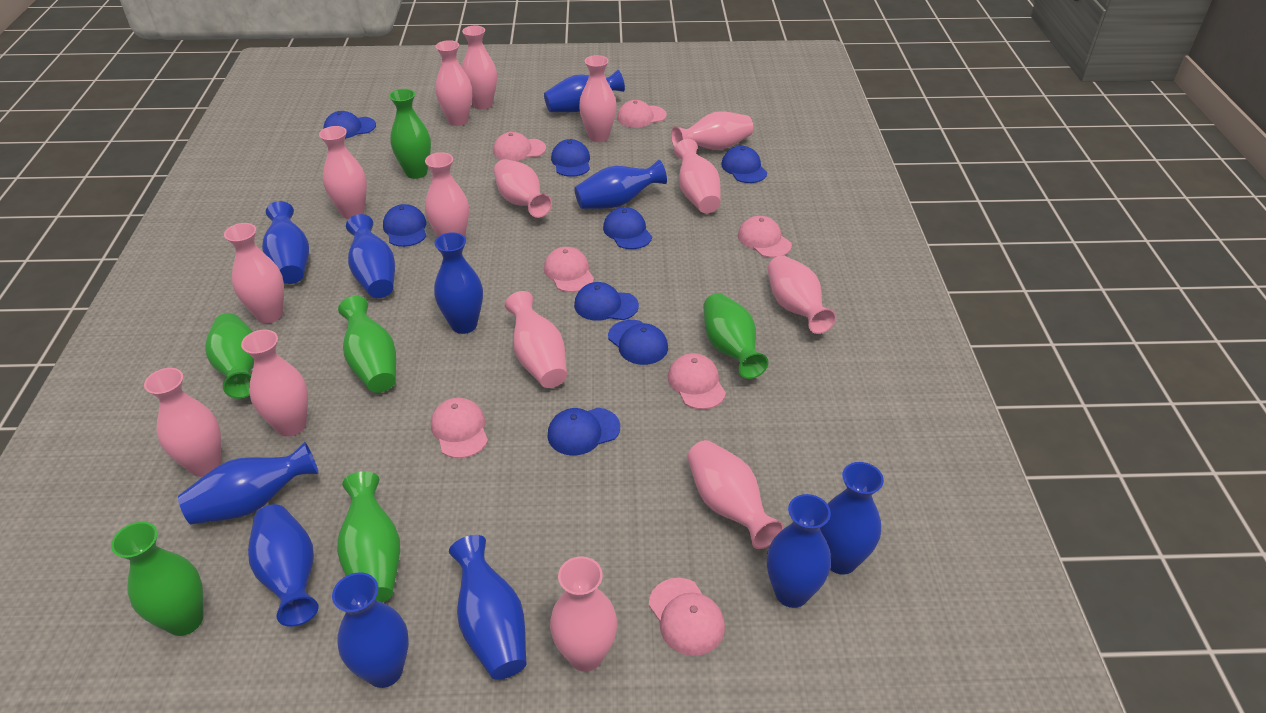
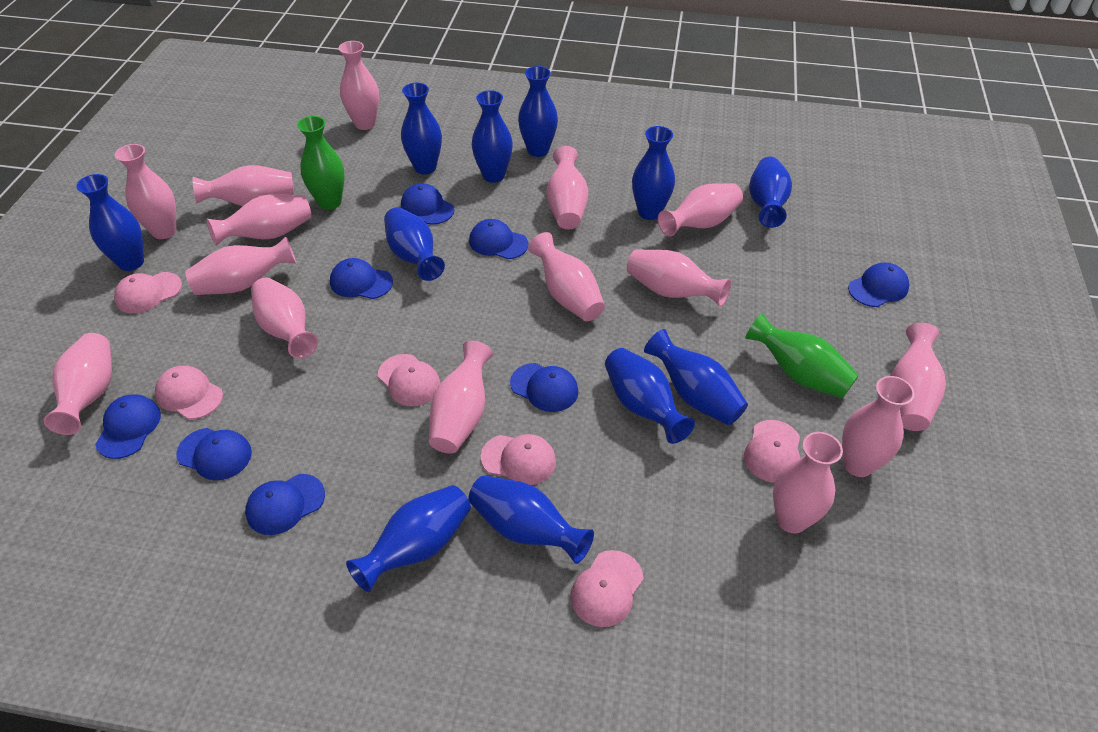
green vase: 6 -> 2
pink cap: 7 -> 6

